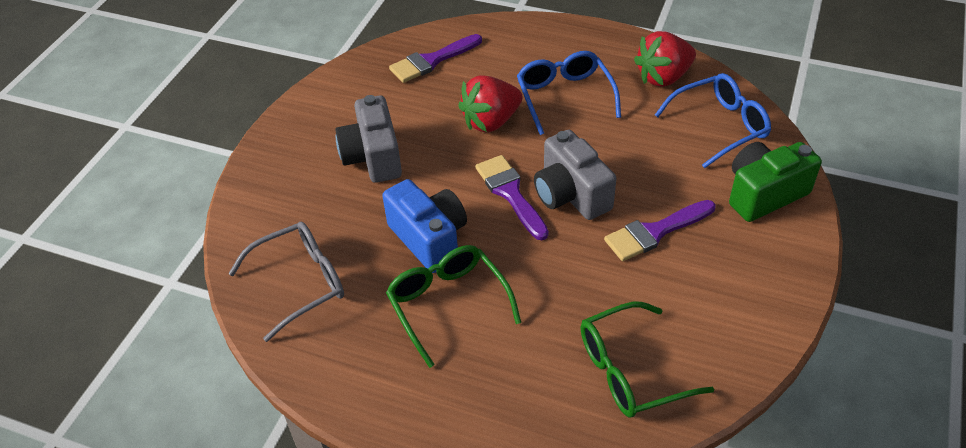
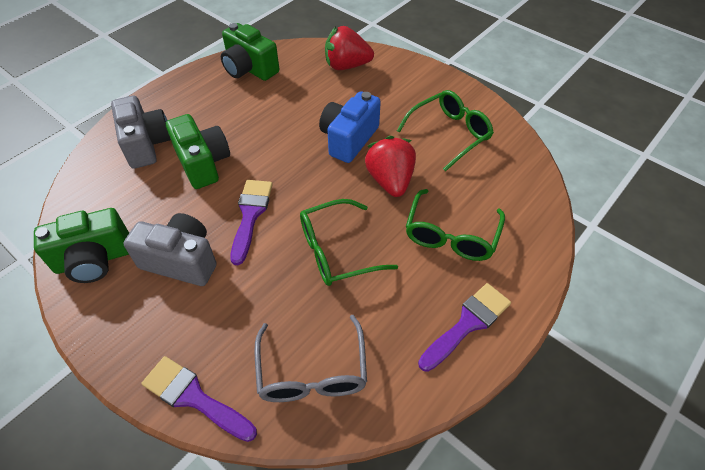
blue glasses: 2 -> 0
green camera: 1 -> 3
green glasses: 2 -> 3

